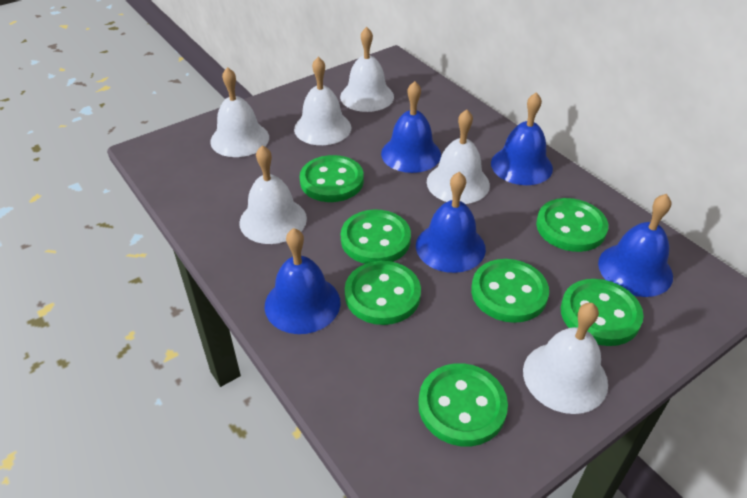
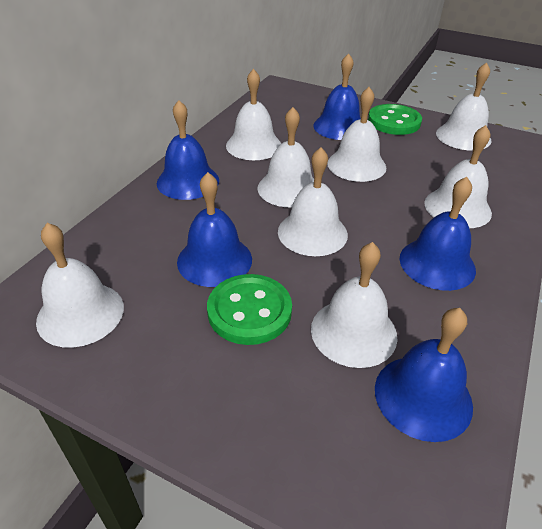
green button: 7 -> 2
white bell: 6 -> 8

